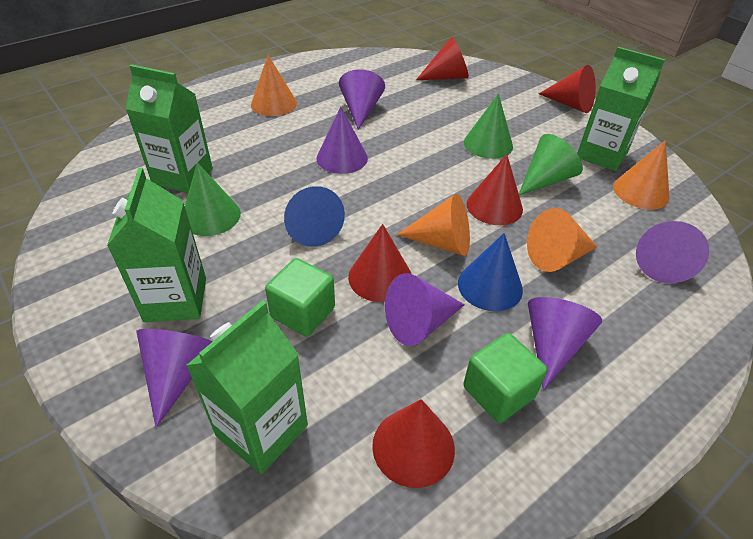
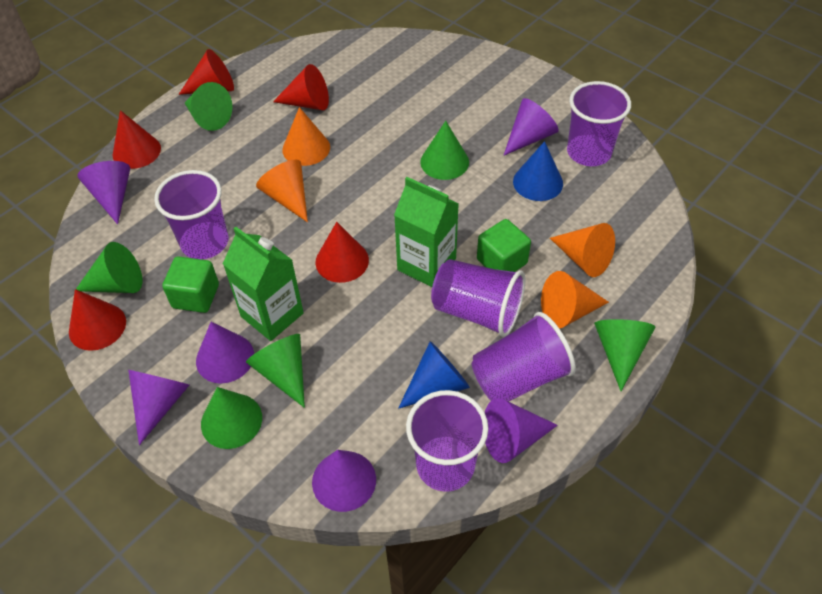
green carton: 4 -> 2
green cone: 3 -> 6
purple cup: 0 -> 5

